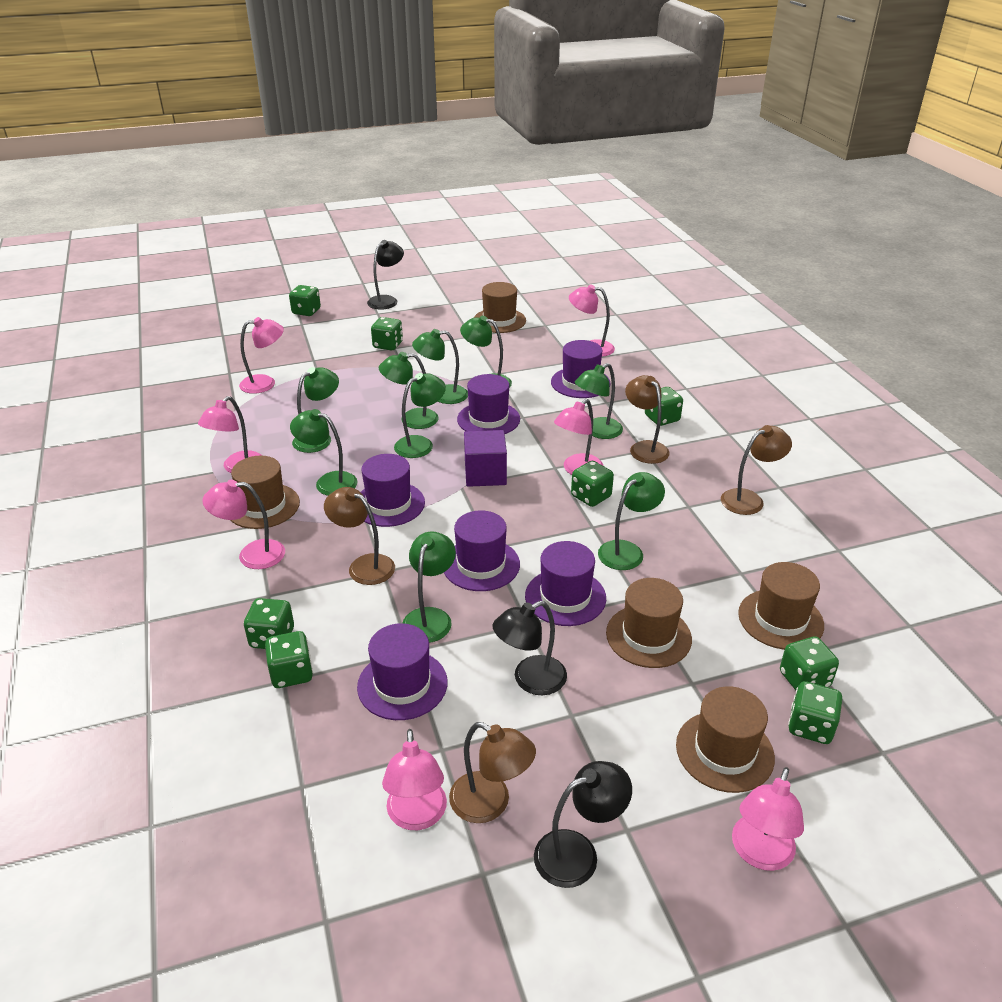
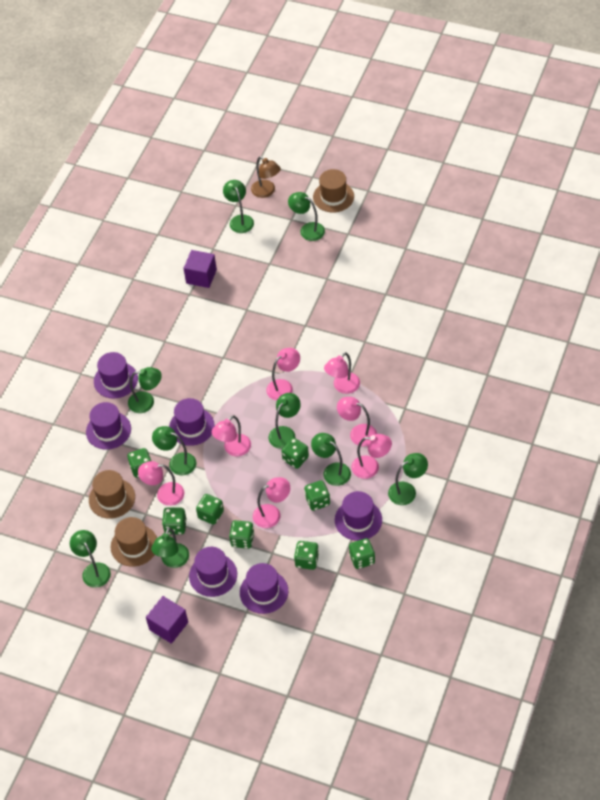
black lamp: 3 -> 0
brown hat: 5 -> 3
brown lamp: 4 -> 1
purple cube: 1 -> 2

